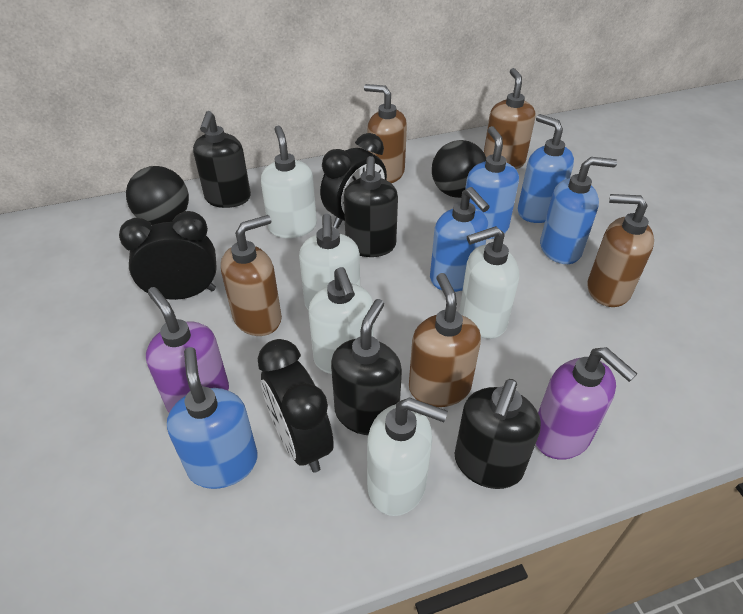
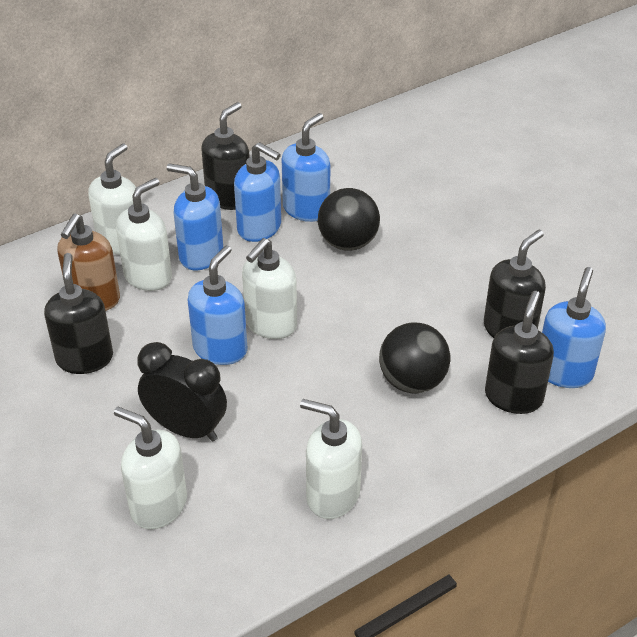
black clock: 3 -> 1
brown soap dispenser: 5 -> 1
purple soap dispenser: 2 -> 0

